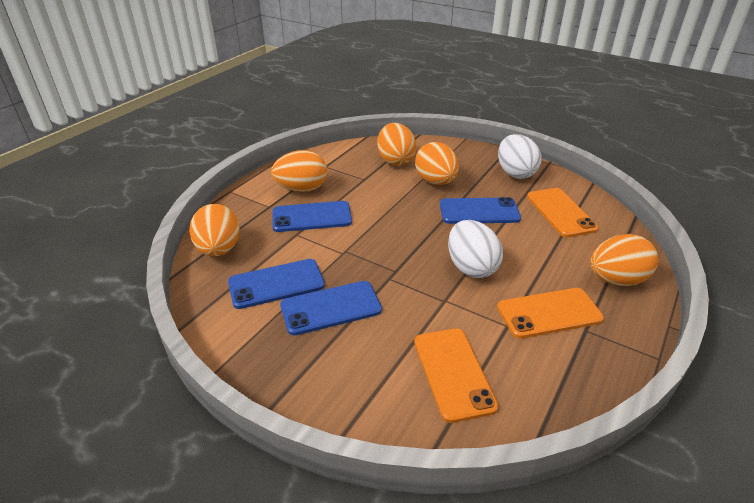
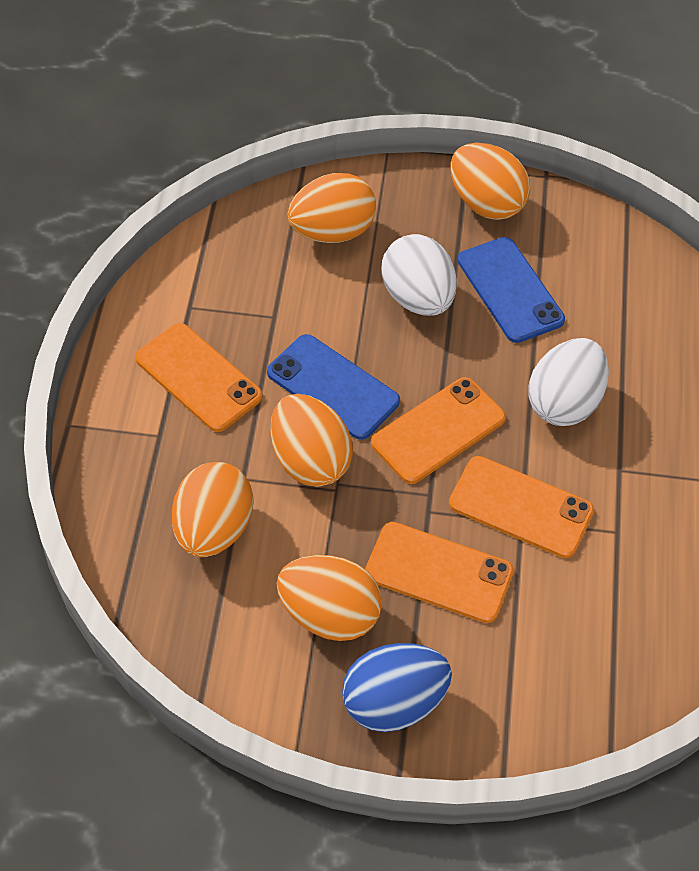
blue egg: 0 -> 1
blue phone: 4 -> 2
orange phone: 3 -> 4

